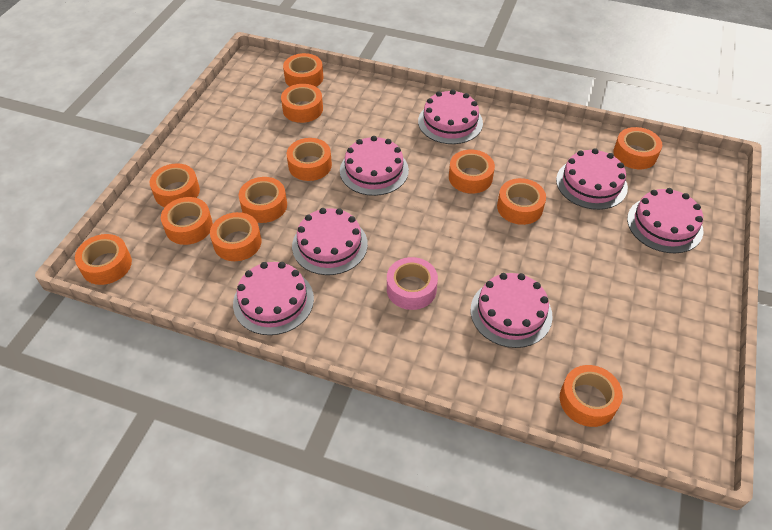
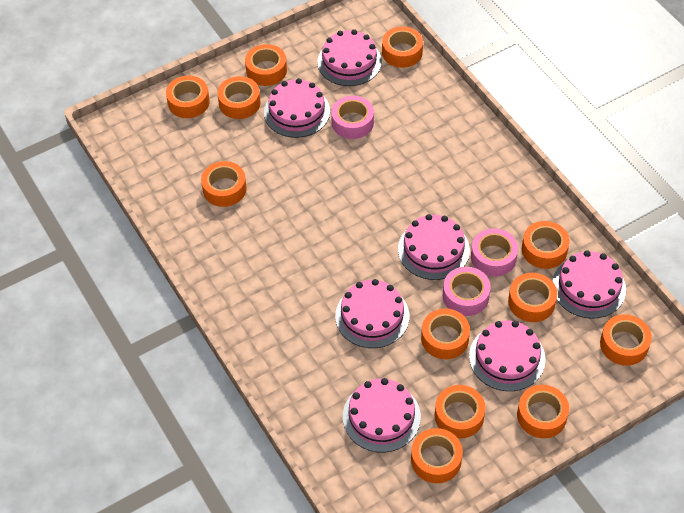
pink tape: 1 -> 3

